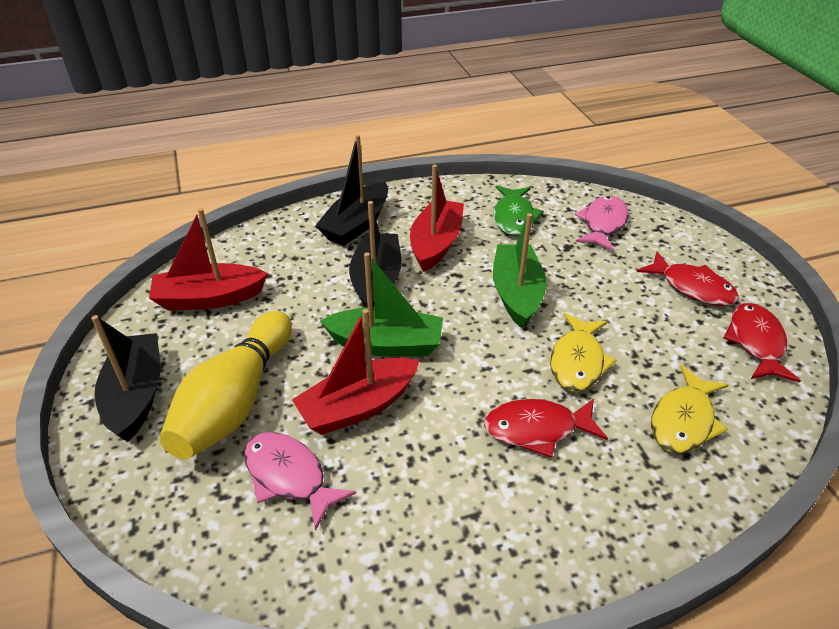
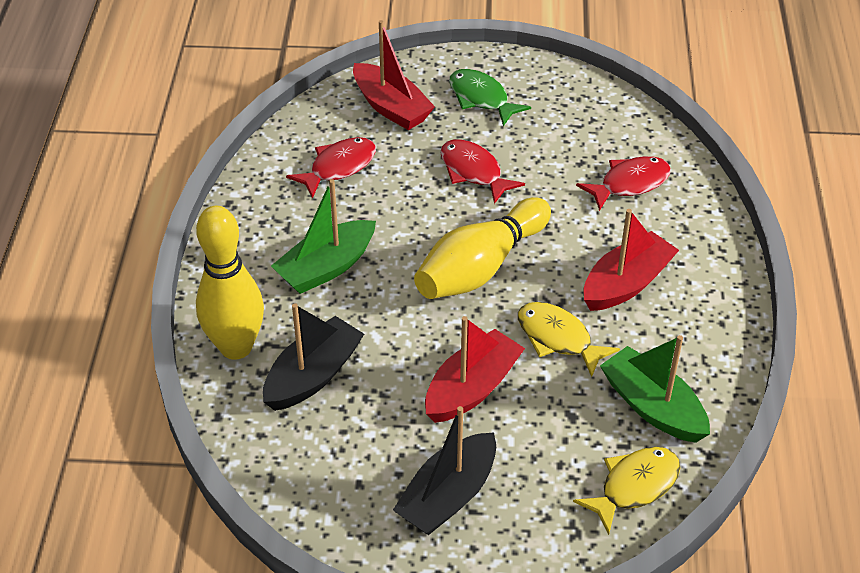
black boat: 3 -> 2
pink fish: 2 -> 0
yellow bowling pin: 1 -> 2

